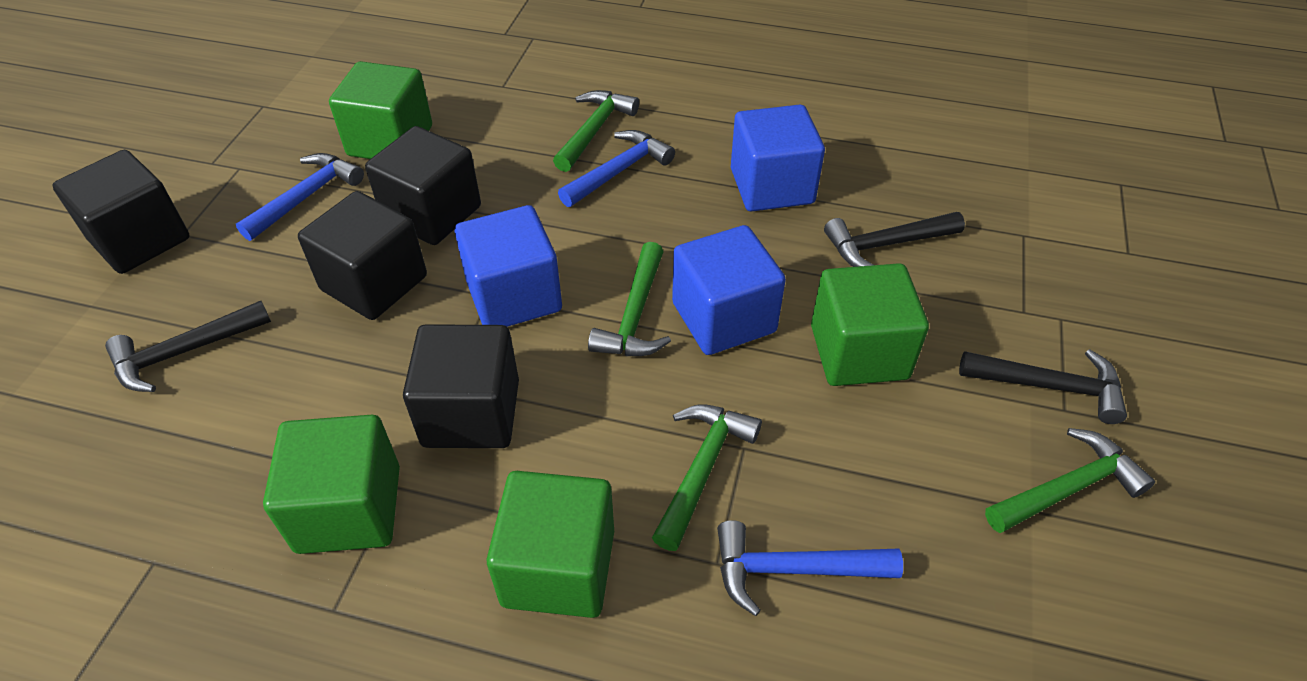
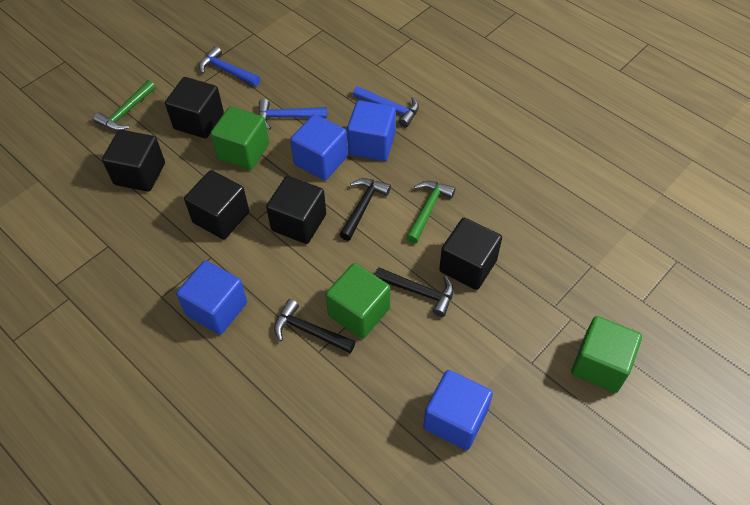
black cube: 4 -> 5
blue cube: 3 -> 4
green cube: 4 -> 3
green hammer: 4 -> 2

